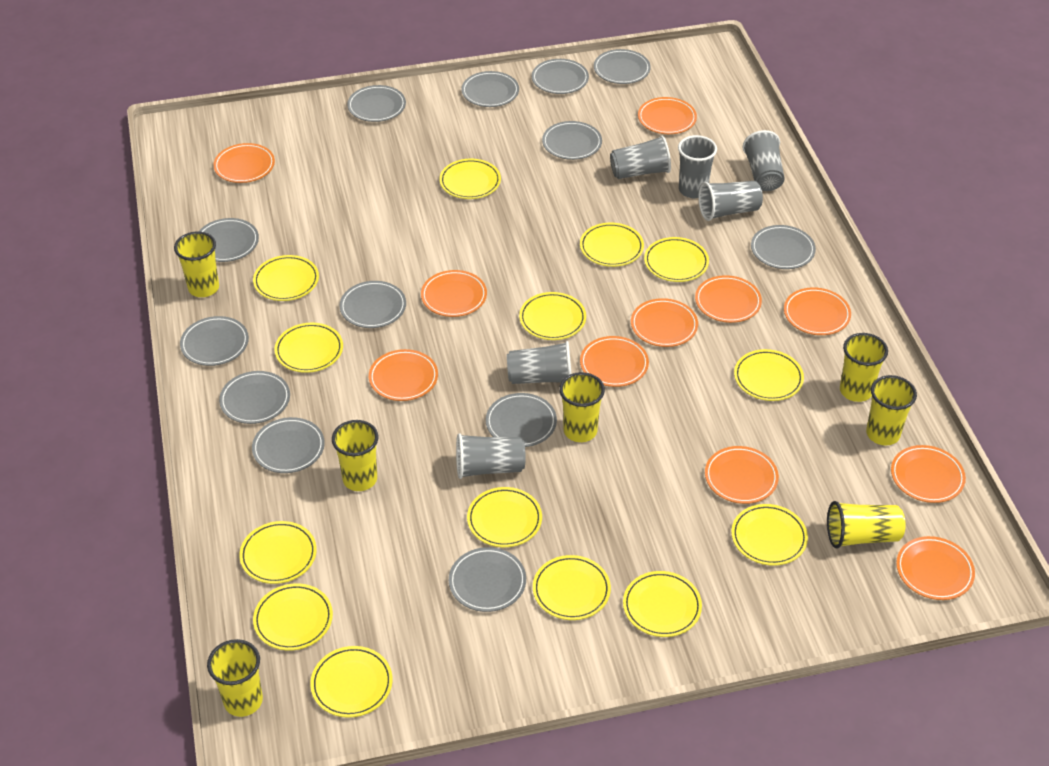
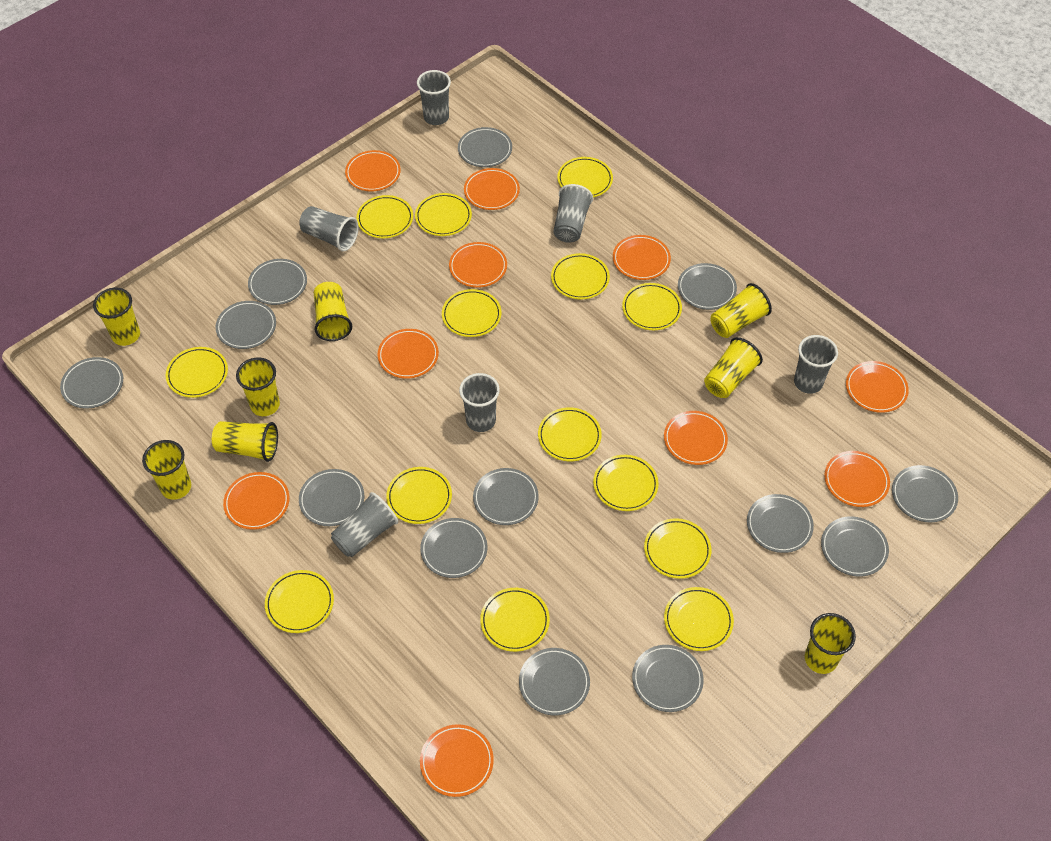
orange plate: 11 -> 10
yellow cup: 7 -> 8

